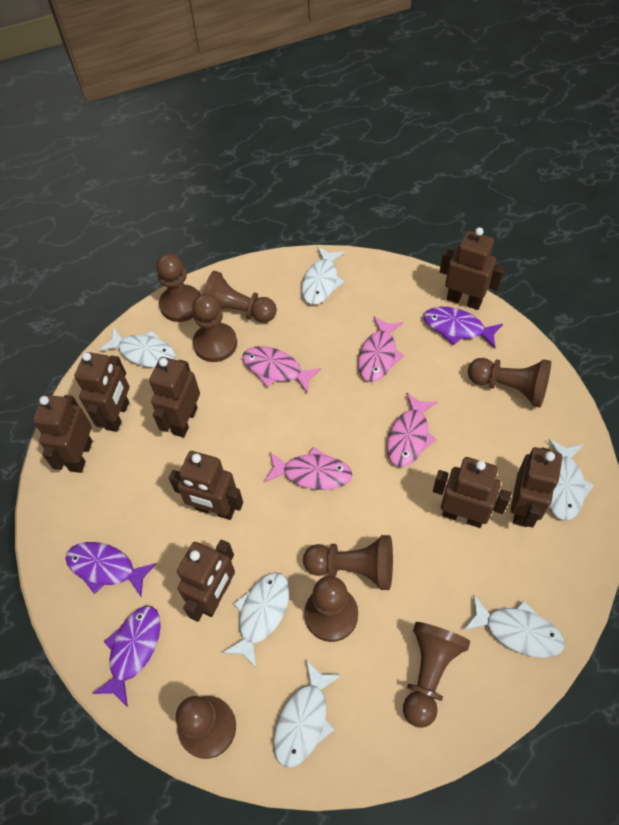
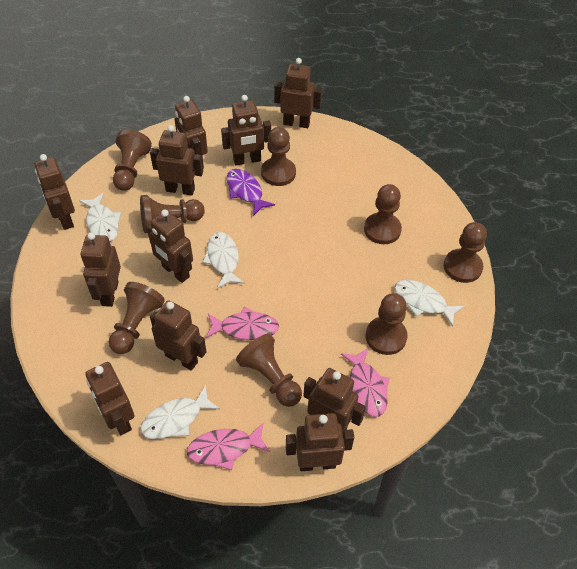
brown robot: 8 -> 11
pink fish: 4 -> 3
purple fish: 3 -> 1
white fish: 6 -> 4

